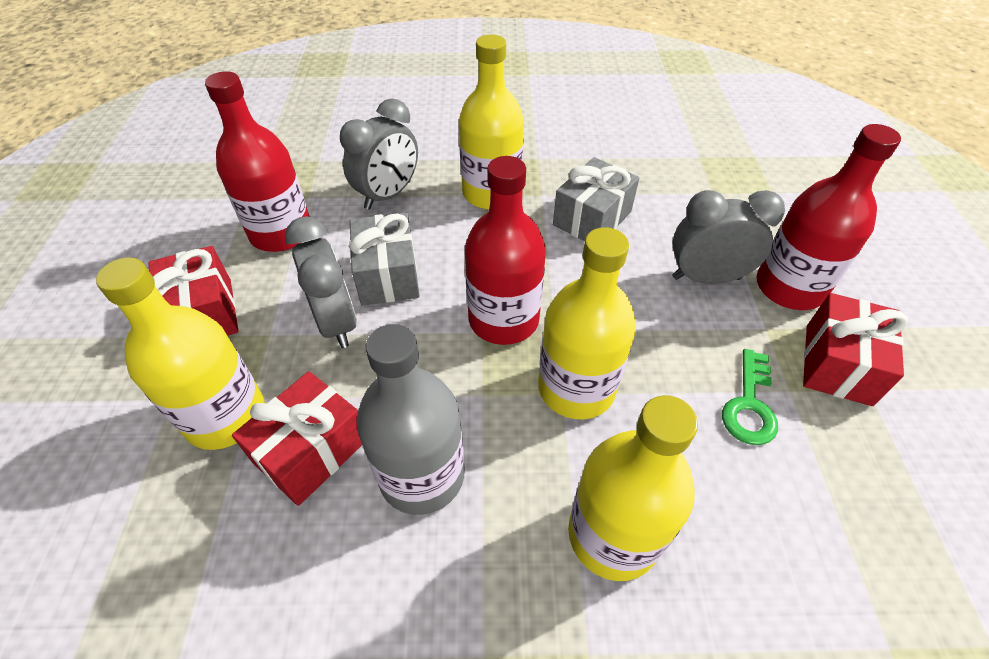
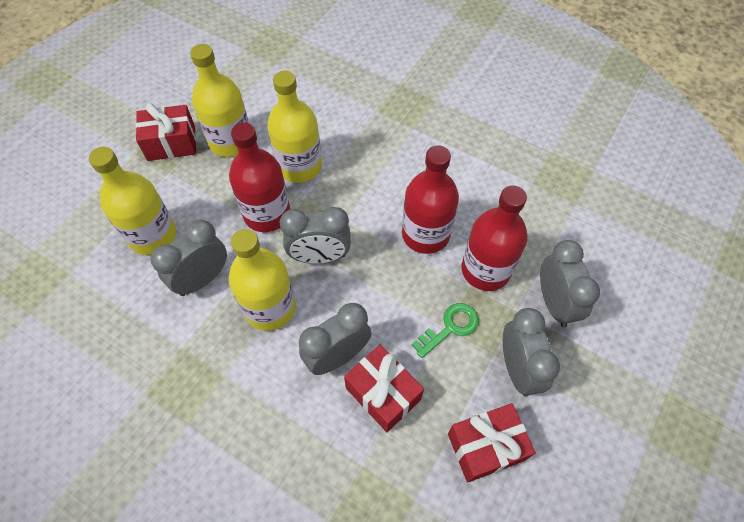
grey bottle: 1 -> 0
grey clock: 3 -> 5
grey gift: 2 -> 0

